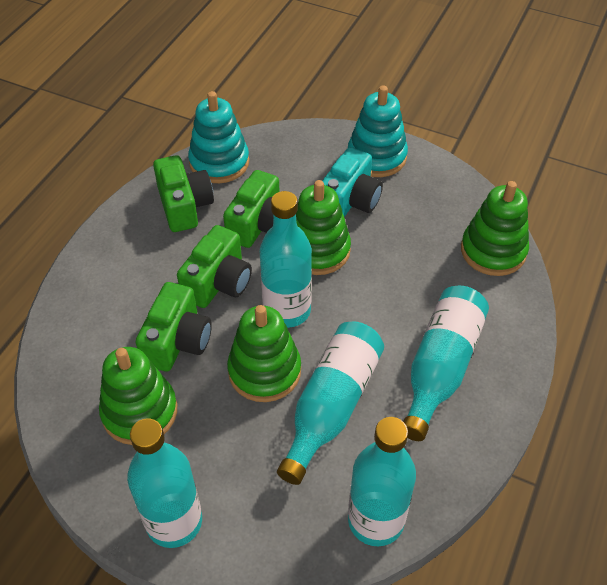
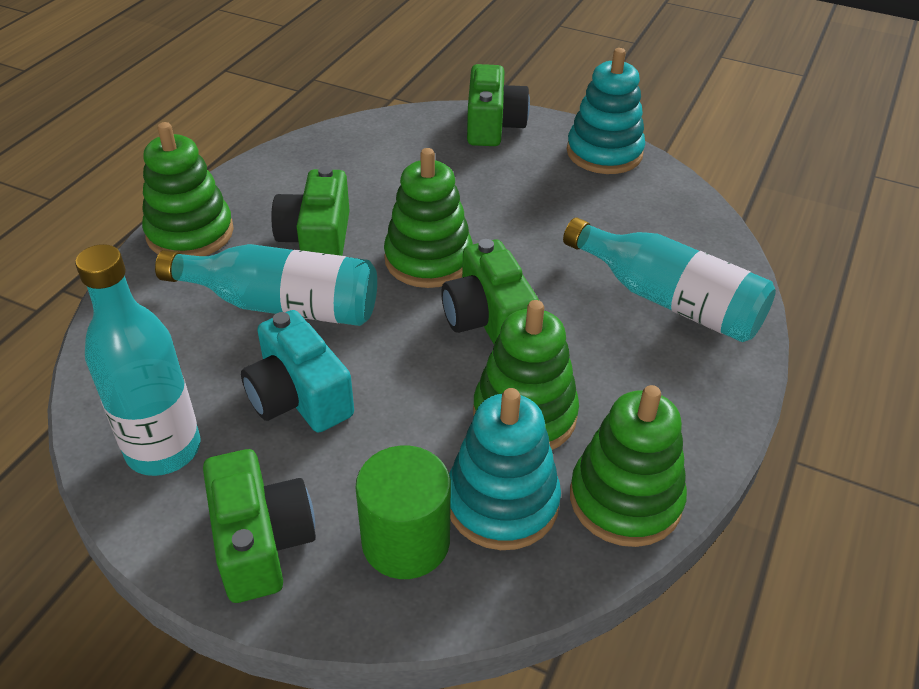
green cylinder: 0 -> 1
turquoise bottle: 5 -> 3

